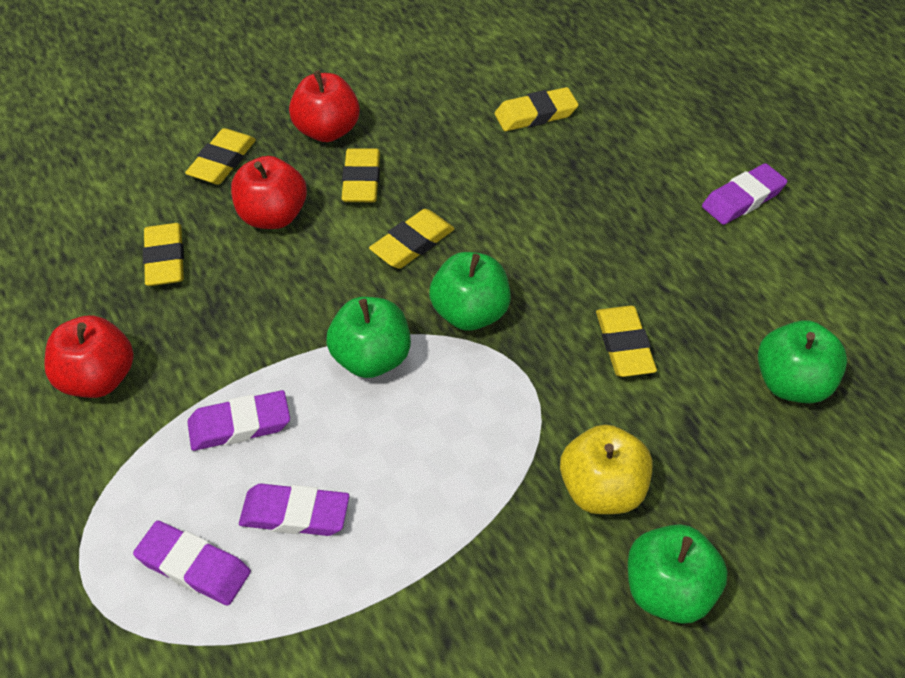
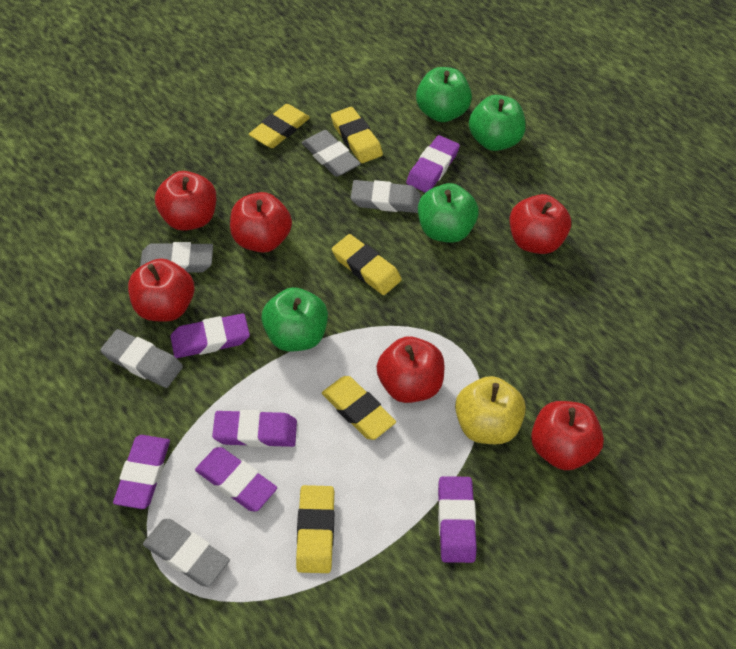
grey eraser: 0 -> 5
purple eraser: 4 -> 6
red apple: 3 -> 6
yellow eraser: 6 -> 5

